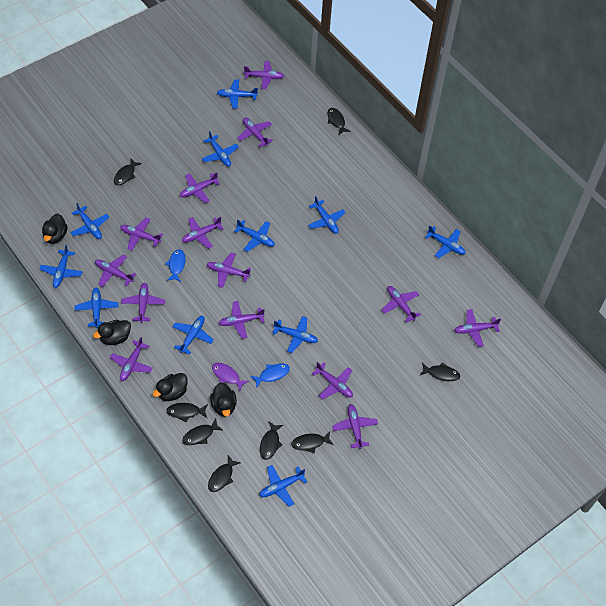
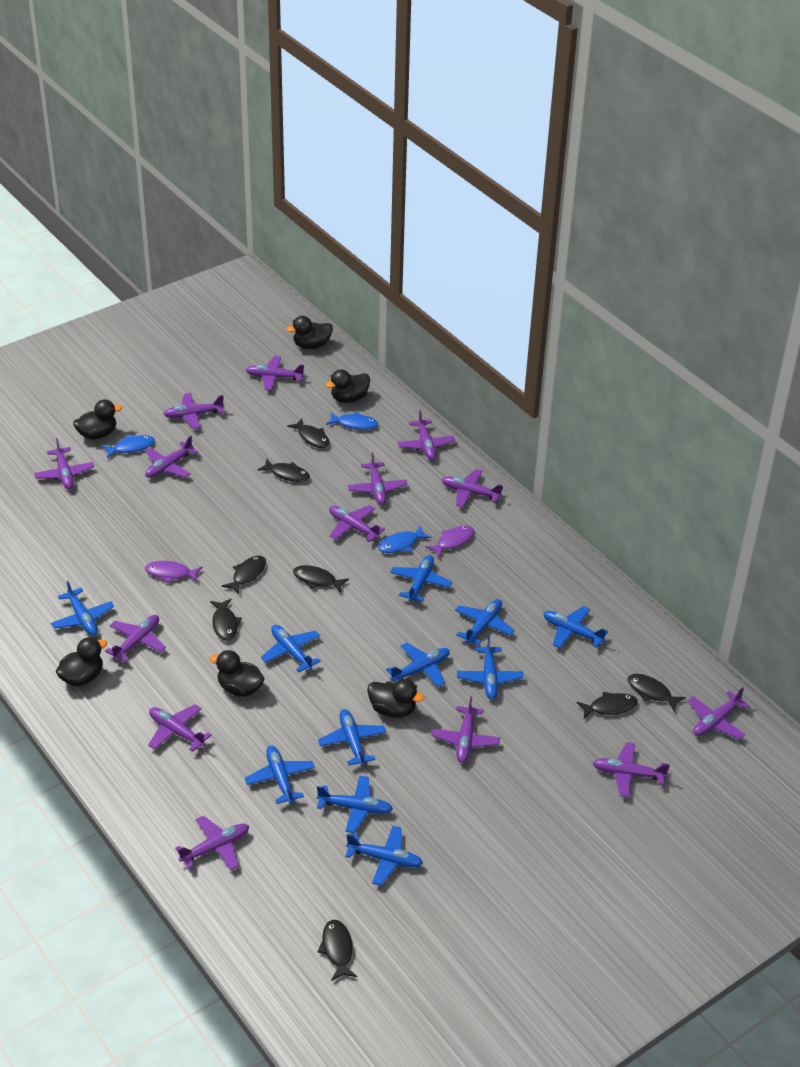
black duck: 4 -> 6
blue fish: 2 -> 3
purple fish: 1 -> 2

